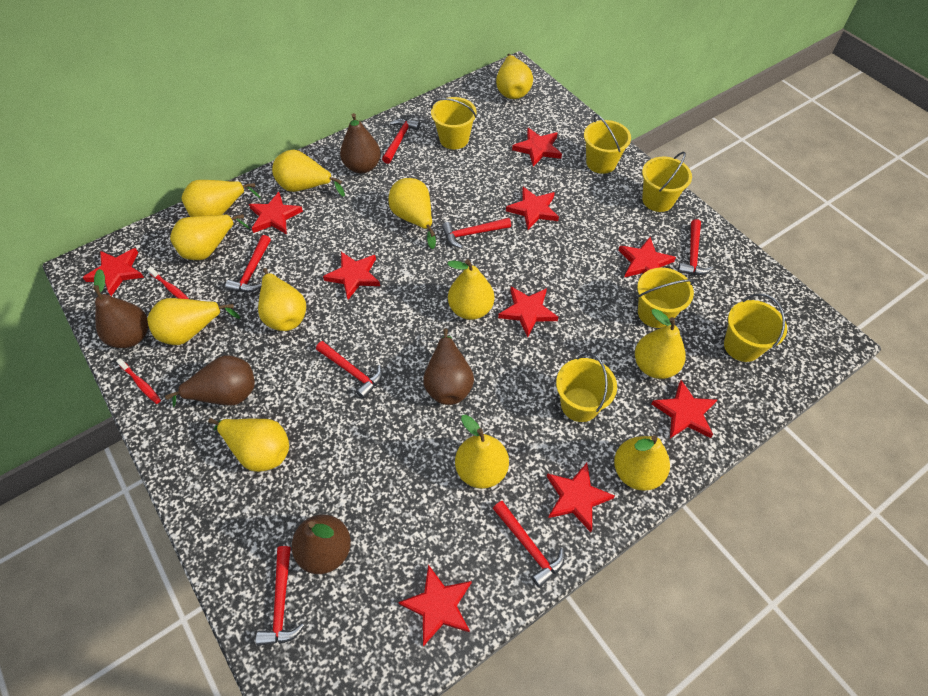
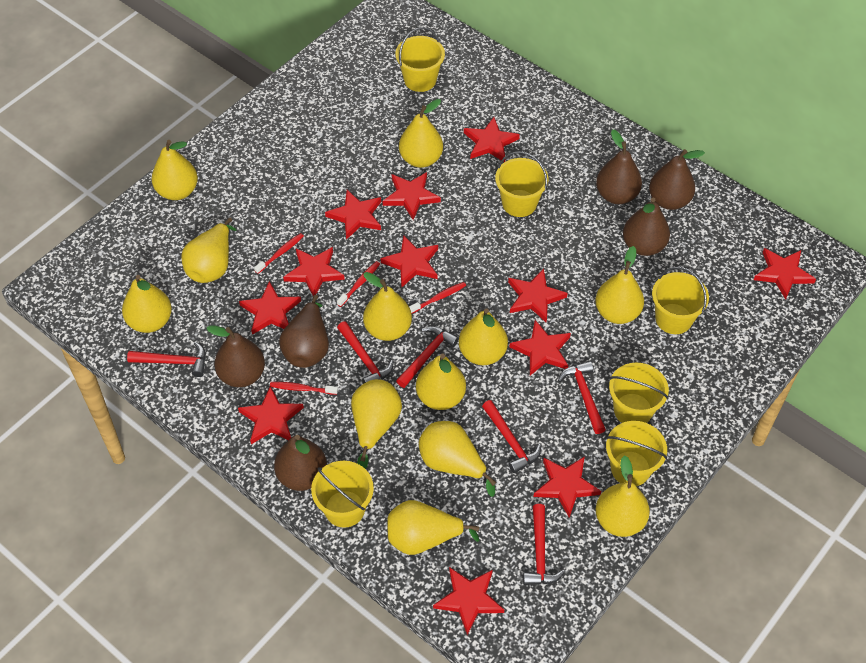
brown pear: 5 -> 6
red hammer: 7 -> 6
red star: 10 -> 12
red toothbrush: 2 -> 4

